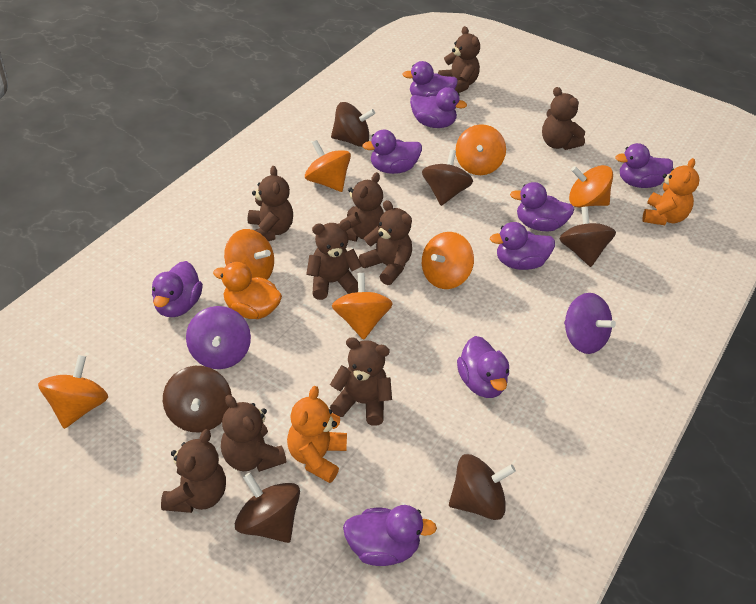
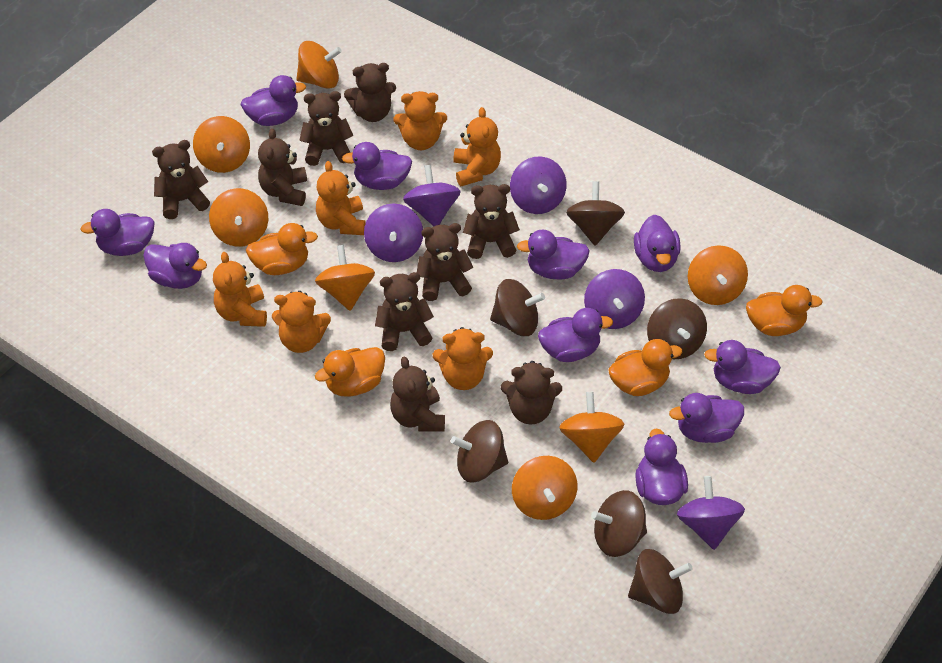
orange duck: 1 -> 4
orange teddy bear: 2 -> 6
purple duck: 9 -> 10
purple spinning top: 2 -> 5

